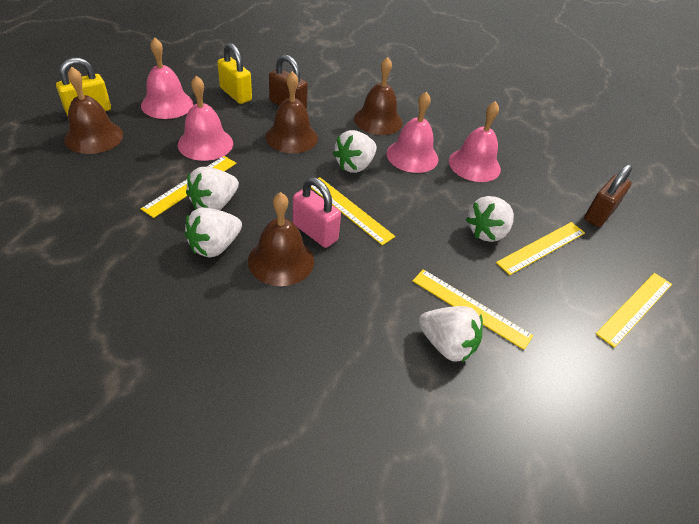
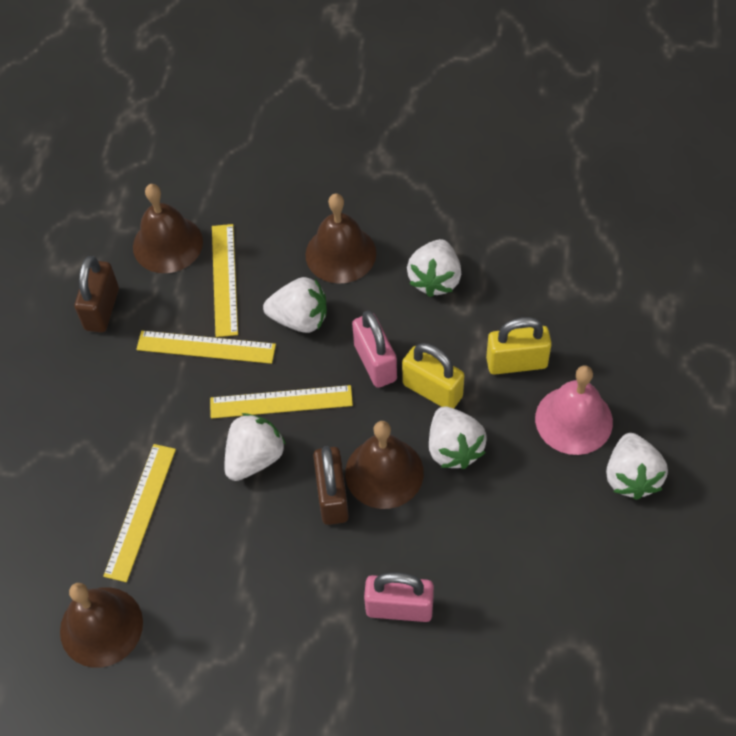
pink bell: 4 -> 1
pink padlock: 1 -> 2
yellow ruler: 5 -> 4

